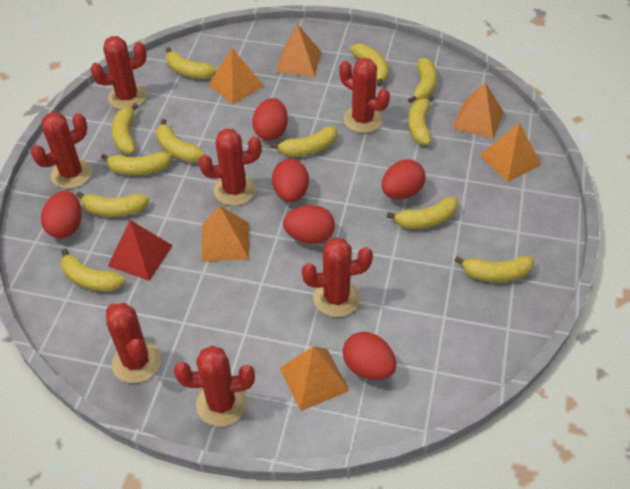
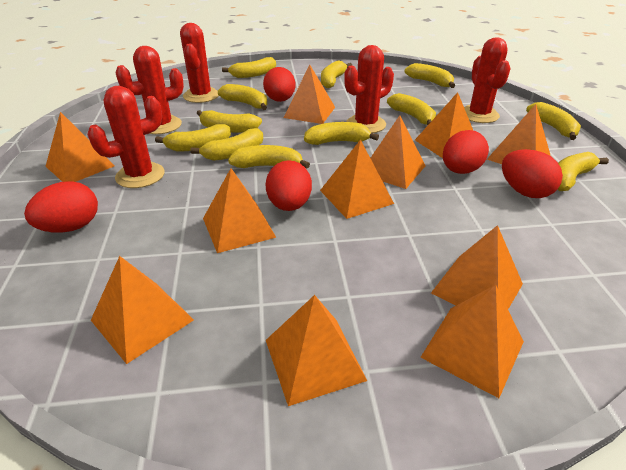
orange pyramid: 6 -> 11
red cactus: 7 -> 5
red egg: 6 -> 5
red pyramid: 1 -> 0

